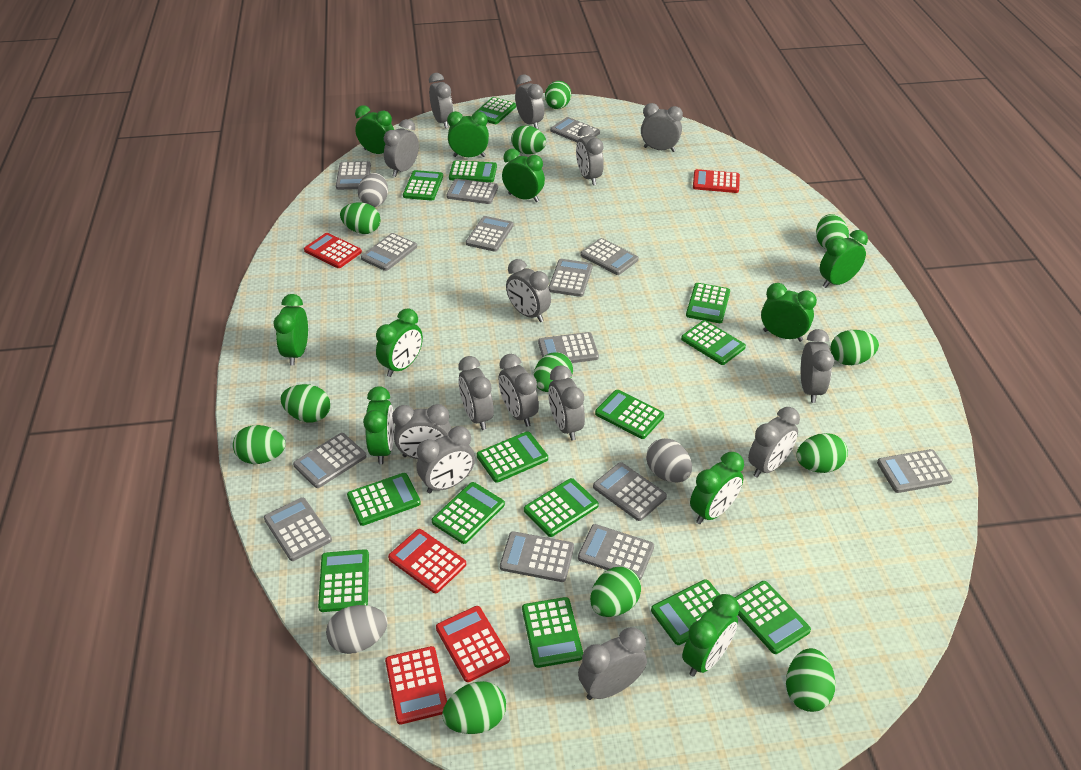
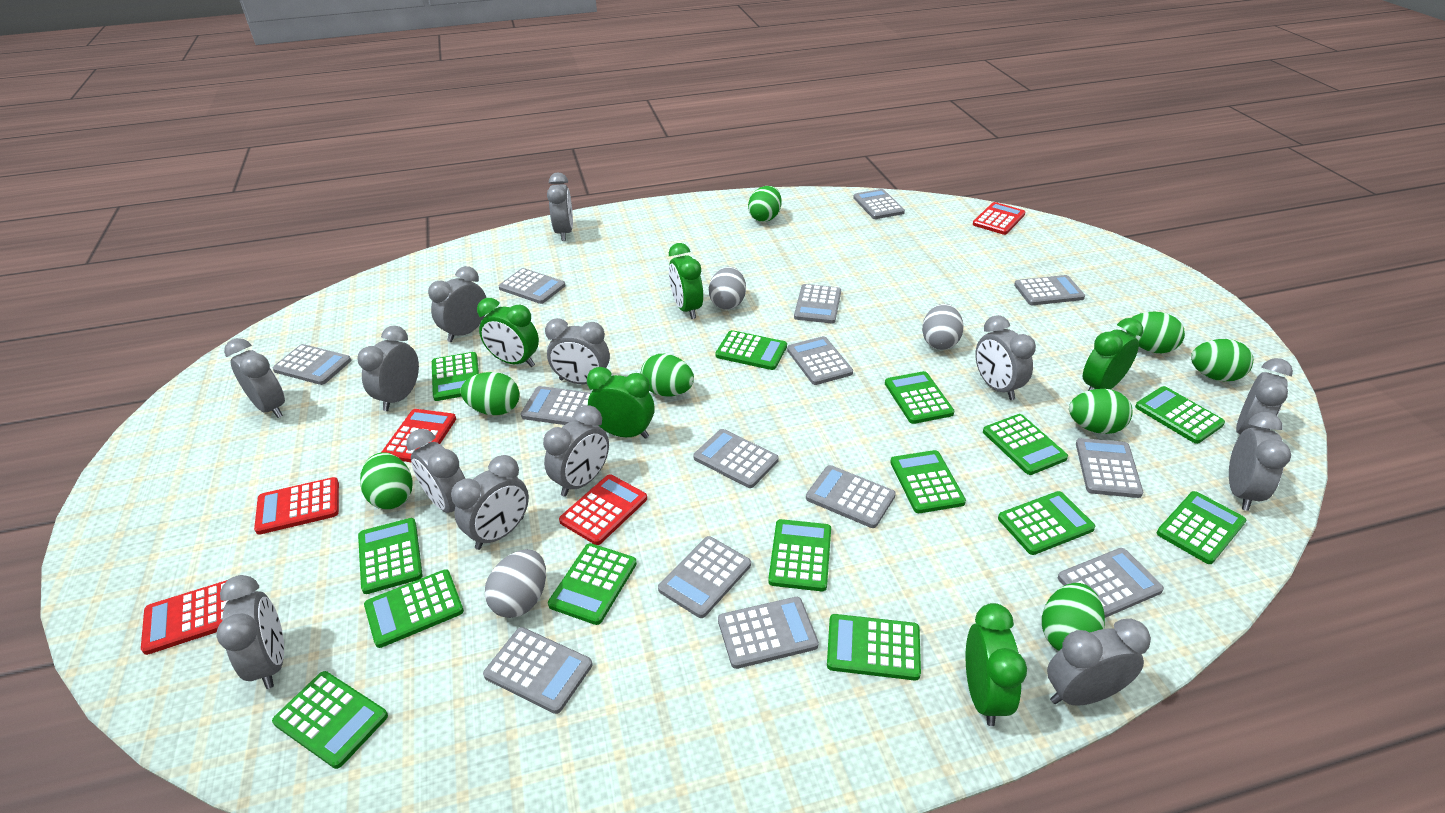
green clock: 10 -> 5
green egg: 12 -> 8
grey clock: 14 -> 13

